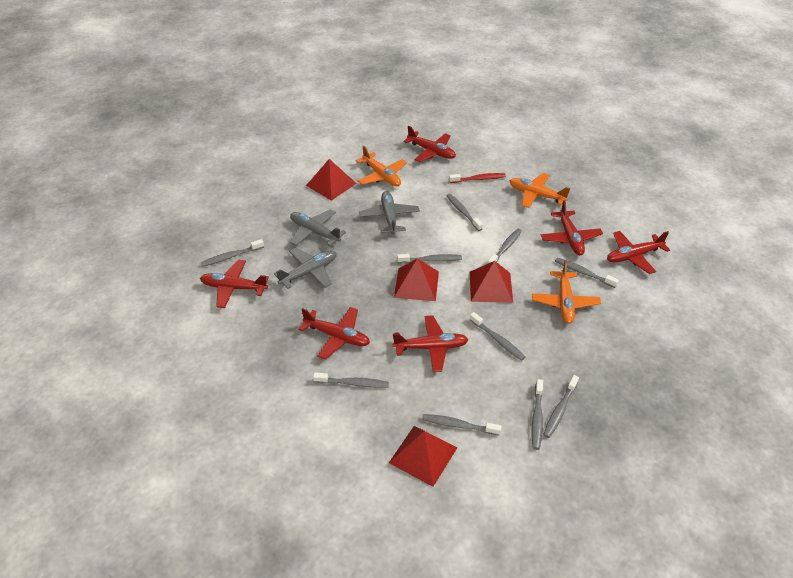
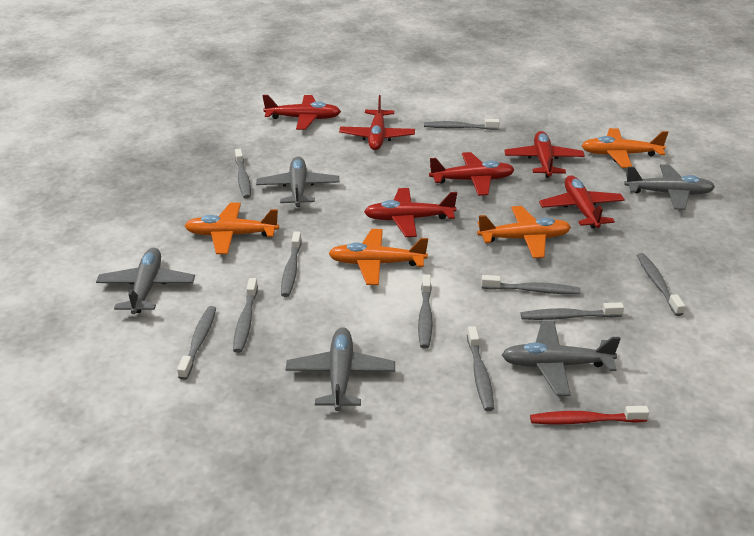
grey plane: 3 -> 5
orange plane: 3 -> 4
red pyramid: 4 -> 0

